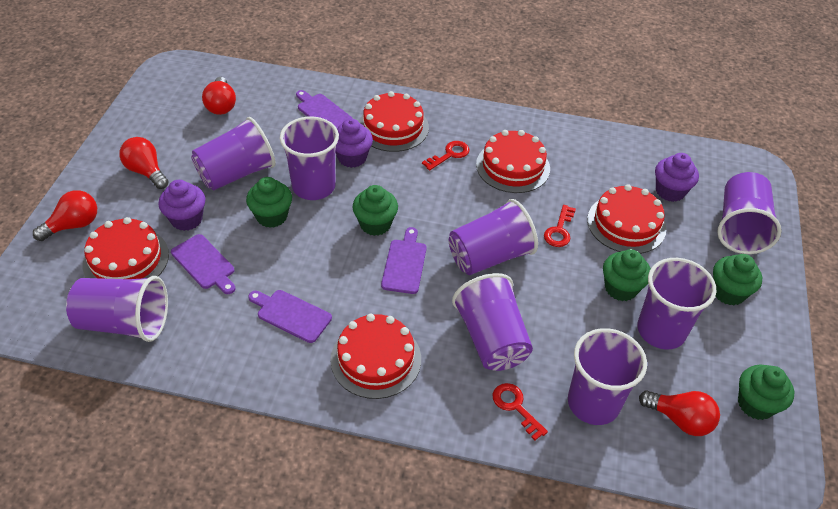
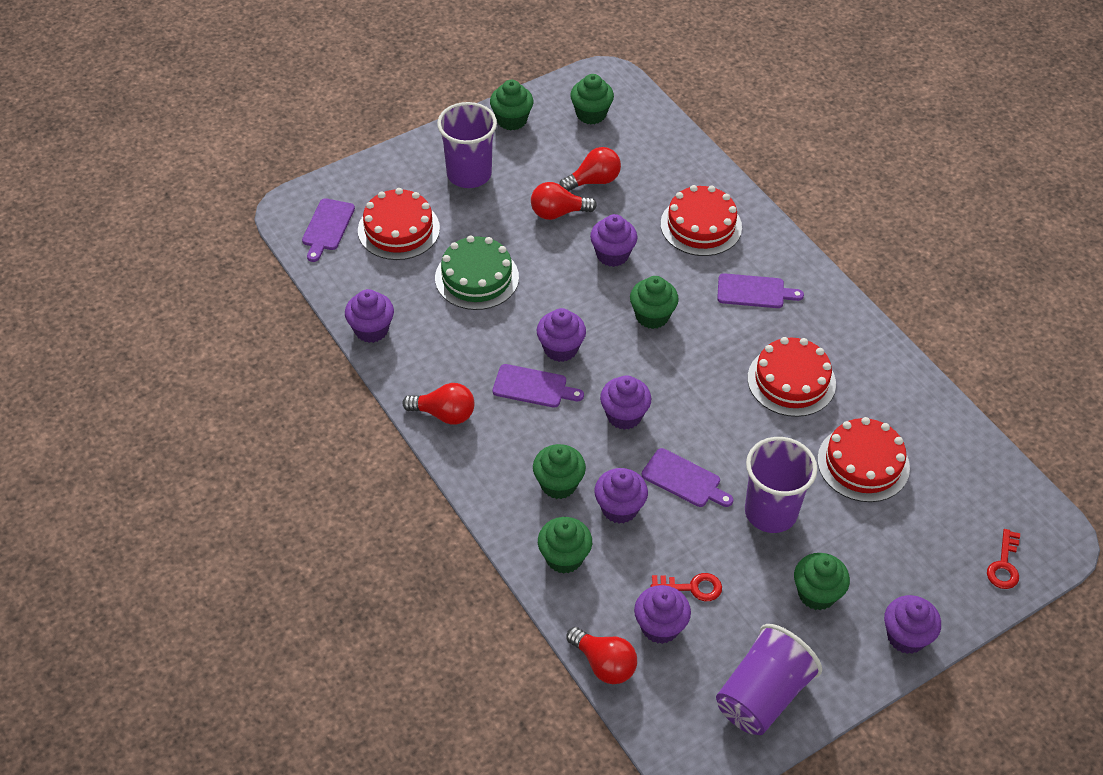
green cake: 0 -> 1
green cupcake: 5 -> 6
purple cup: 8 -> 3
purple cupcake: 3 -> 7
red cake: 5 -> 4
red key: 3 -> 2

